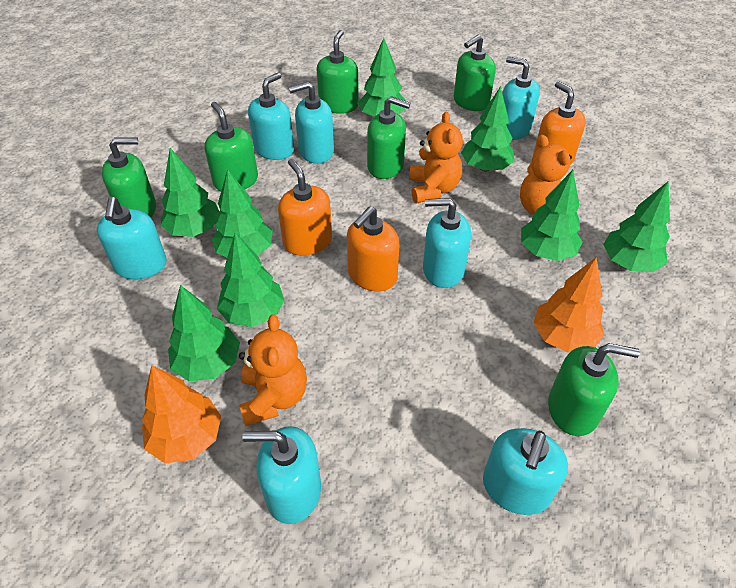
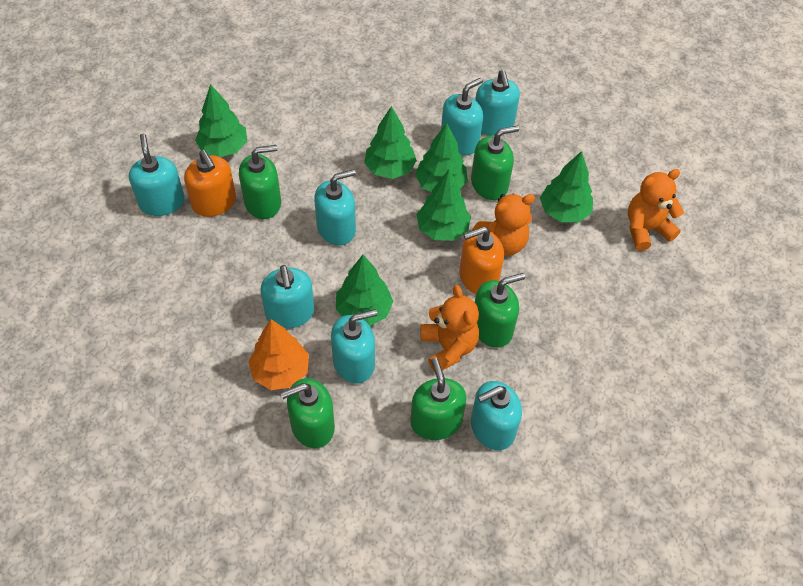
green soap dispenser: 6 -> 5
green tree: 8 -> 6
orange soap dispenser: 3 -> 2
orange tree: 2 -> 1

